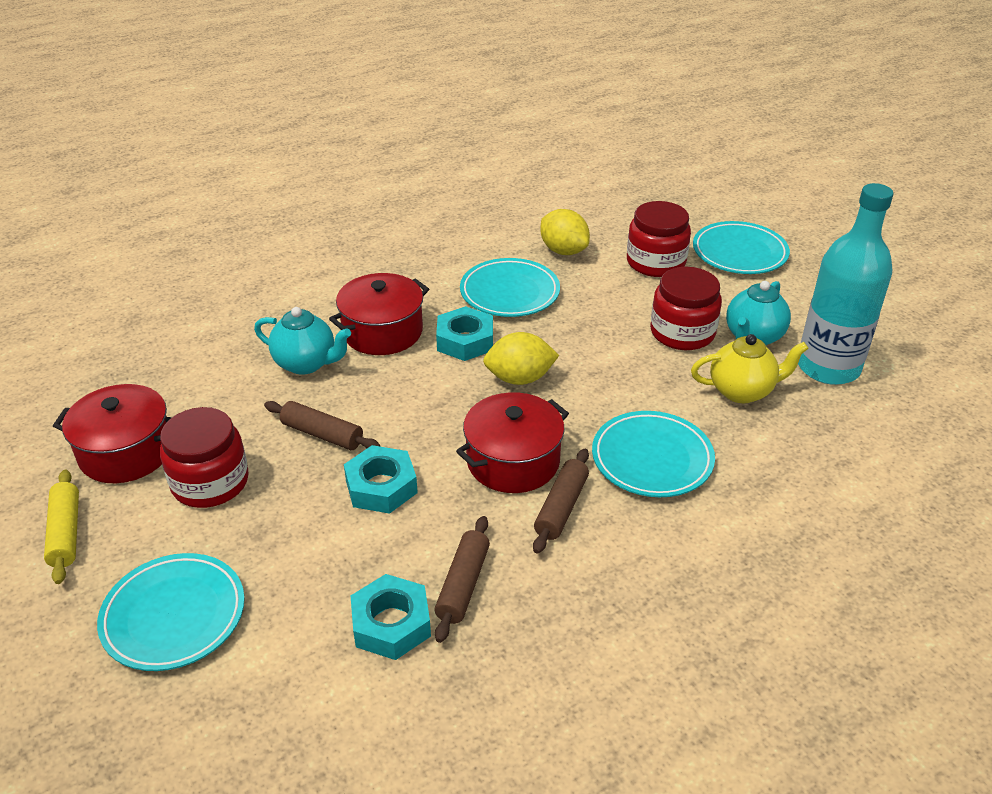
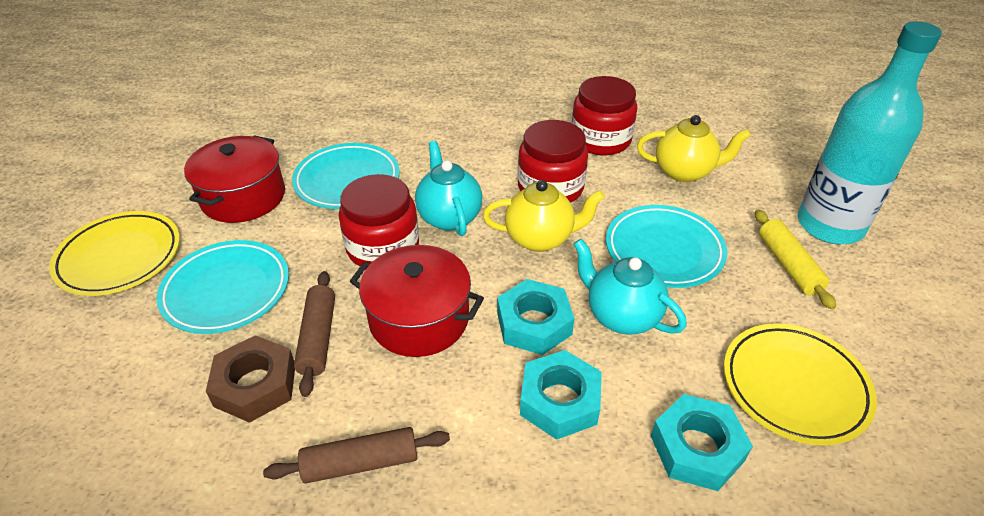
brown nut: 0 -> 1
brown rolling pin: 3 -> 2
red pot: 3 -> 2
turquoise plate: 4 -> 3
yellow lemon: 2 -> 0
yellow plate: 0 -> 2
yellow teapot: 1 -> 2

